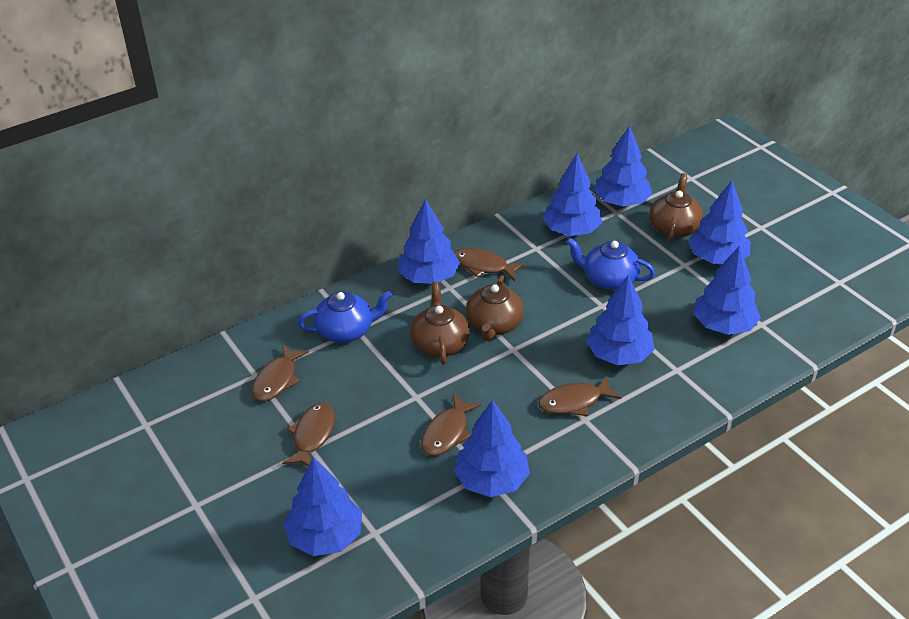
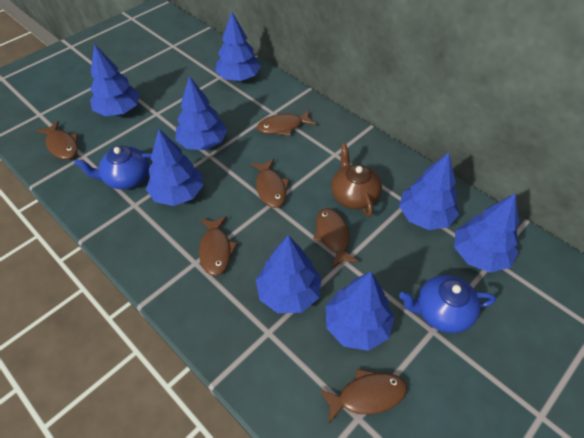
brown fish: 5 -> 6
brown teapot: 3 -> 1

